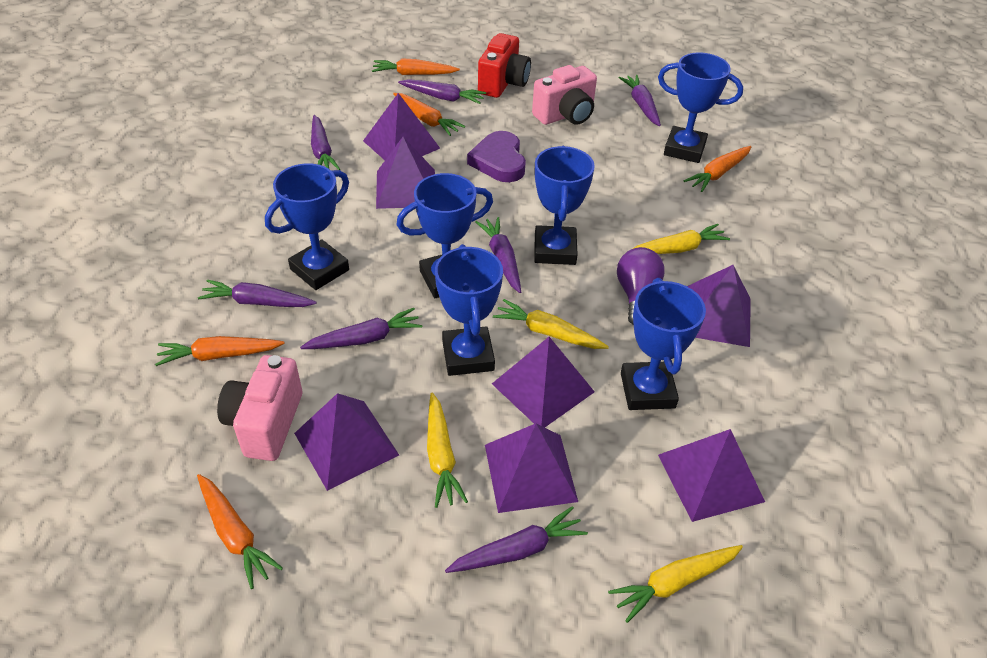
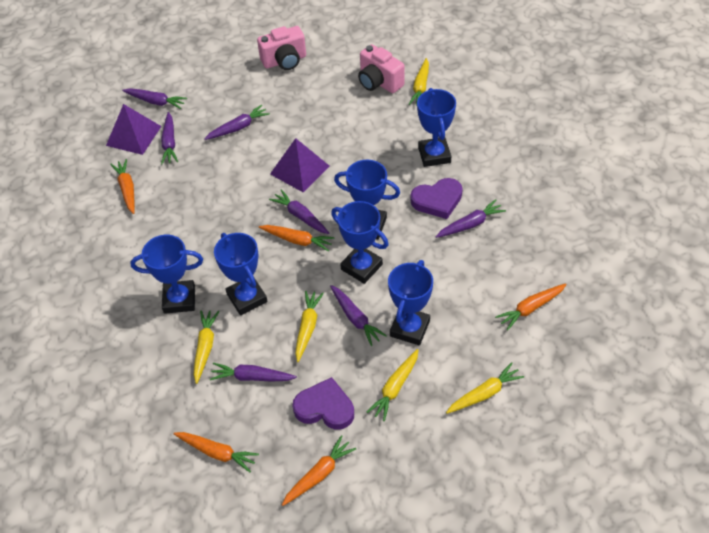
purple heart: 1 -> 2
purple light bulb: 1 -> 0
purple pyramid: 7 -> 2
red camera: 1 -> 0
yellow carrot: 4 -> 5

